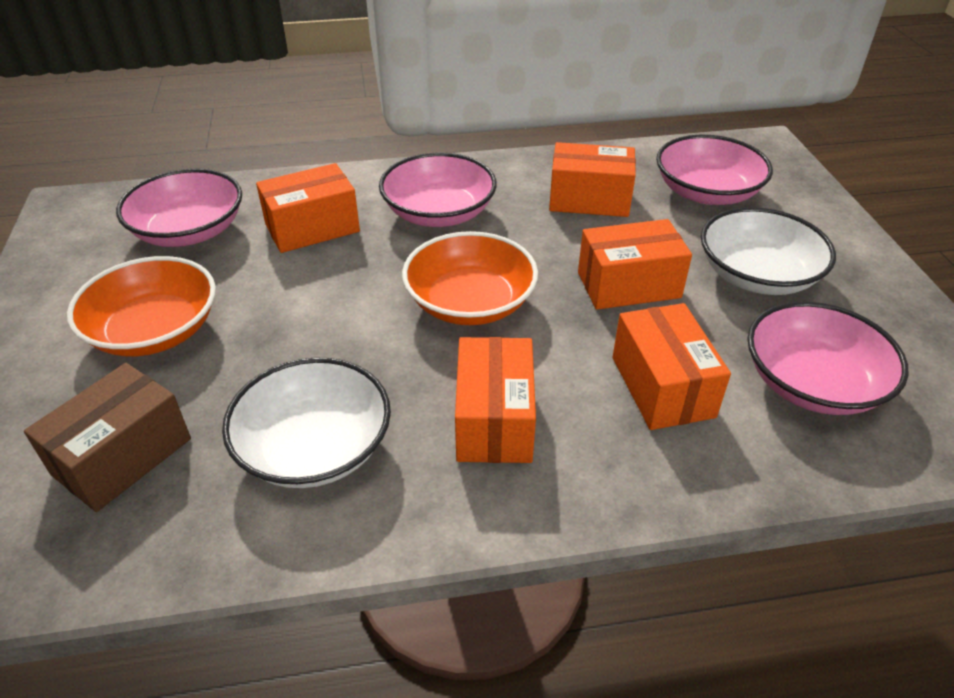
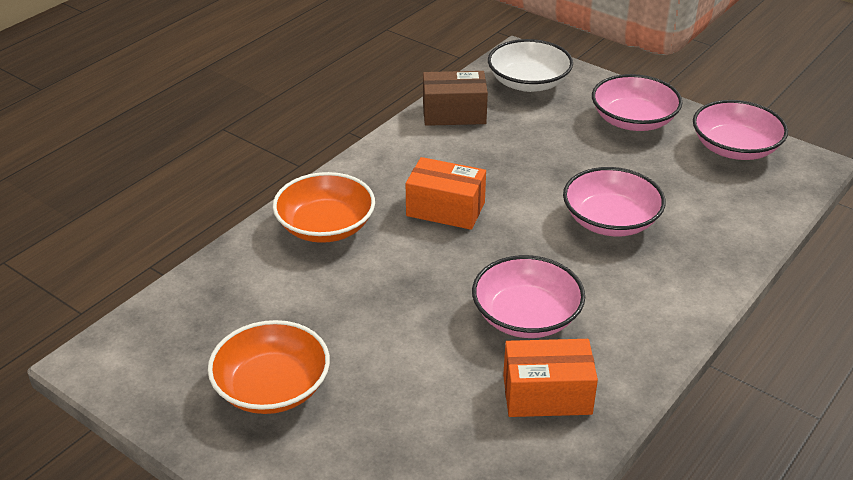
orange box: 5 -> 2
white bowl: 2 -> 1

